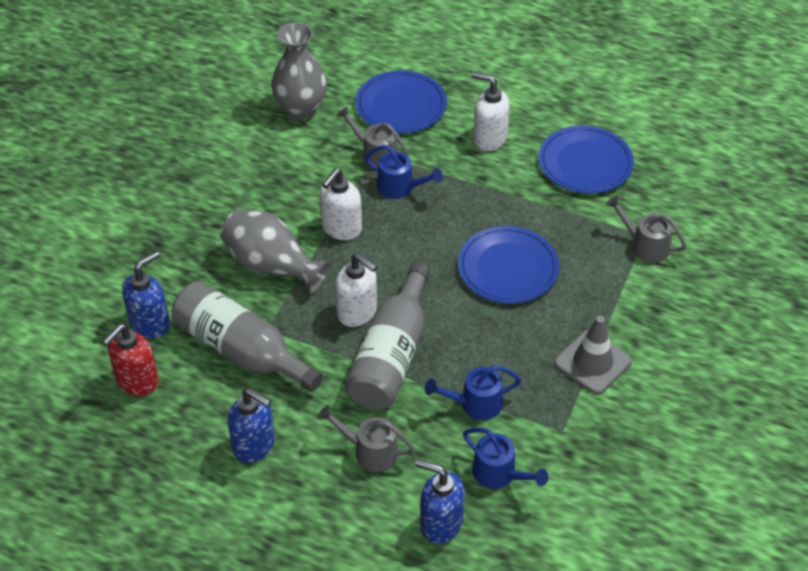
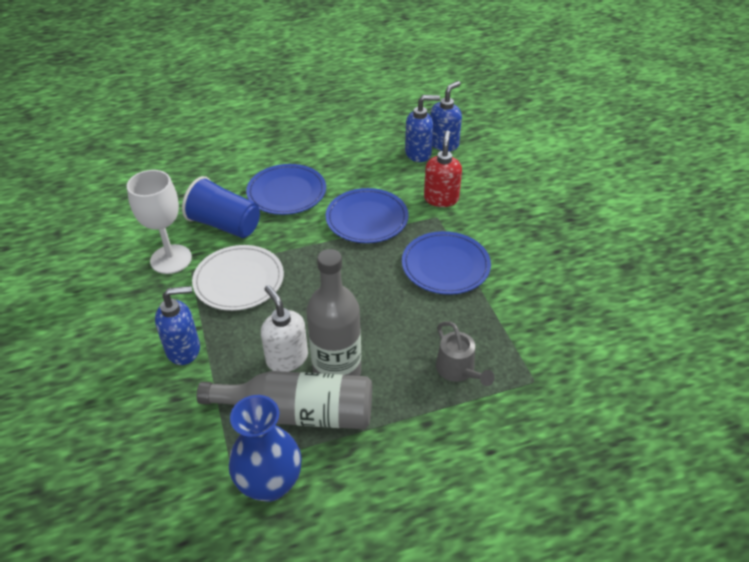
blue cup: 0 -> 1
blue vase: 0 -> 1
blue watering can: 3 -> 0
grey traffic cone: 1 -> 0
grey vase: 2 -> 0
grey watering can: 3 -> 1
white goblet: 0 -> 1
white plate: 0 -> 1
white soap dispenser: 3 -> 1

